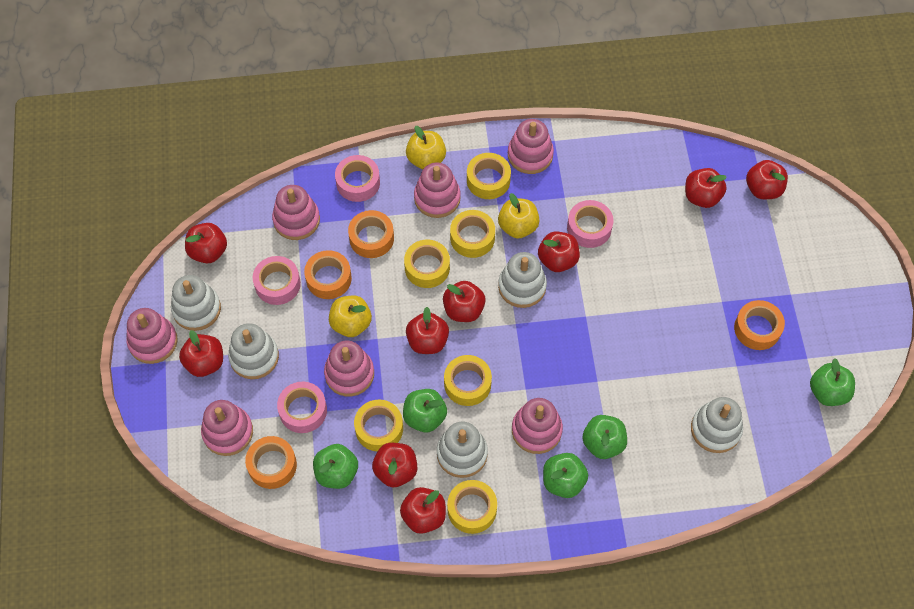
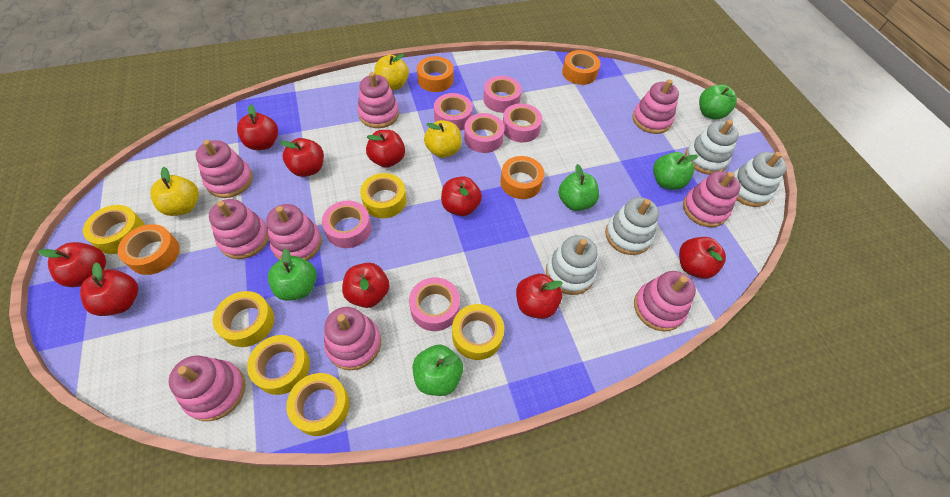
pink stacking toy: 7 -> 9
pink tape: 4 -> 6
white stacking toy: 5 -> 4

